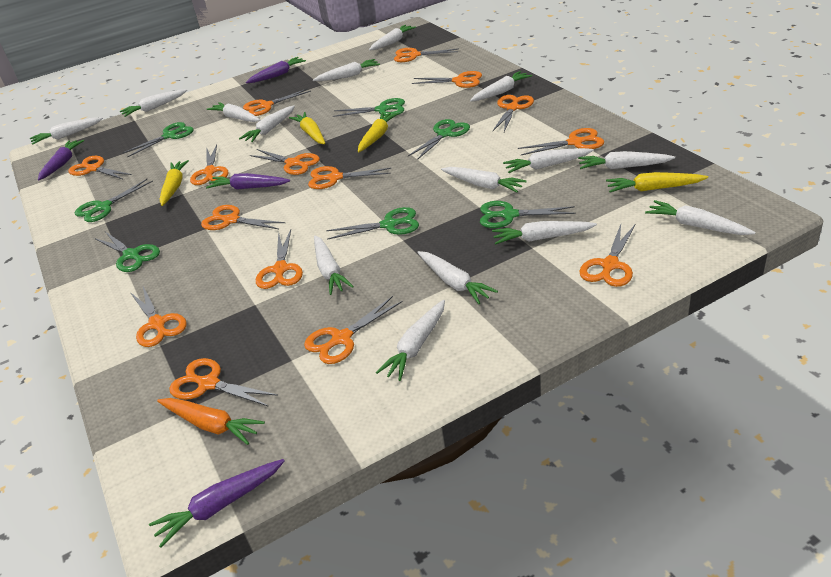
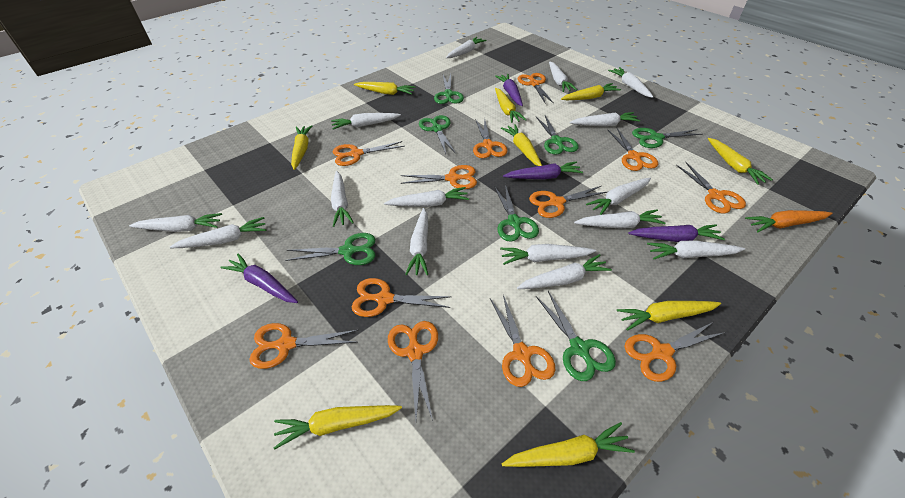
orange scissors: 15 -> 12
yellow carrot: 4 -> 9

